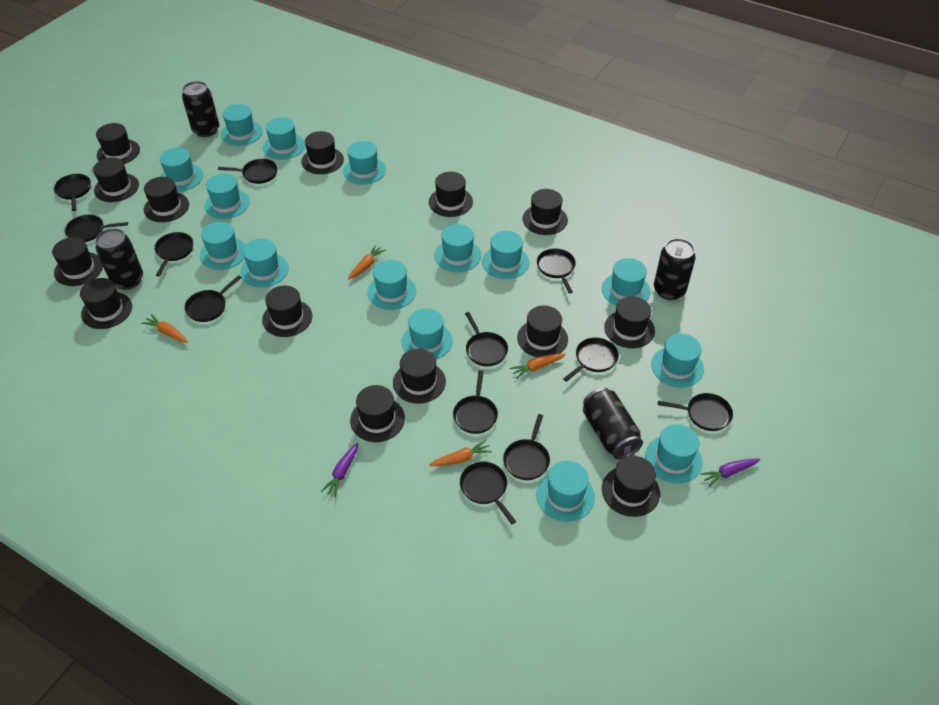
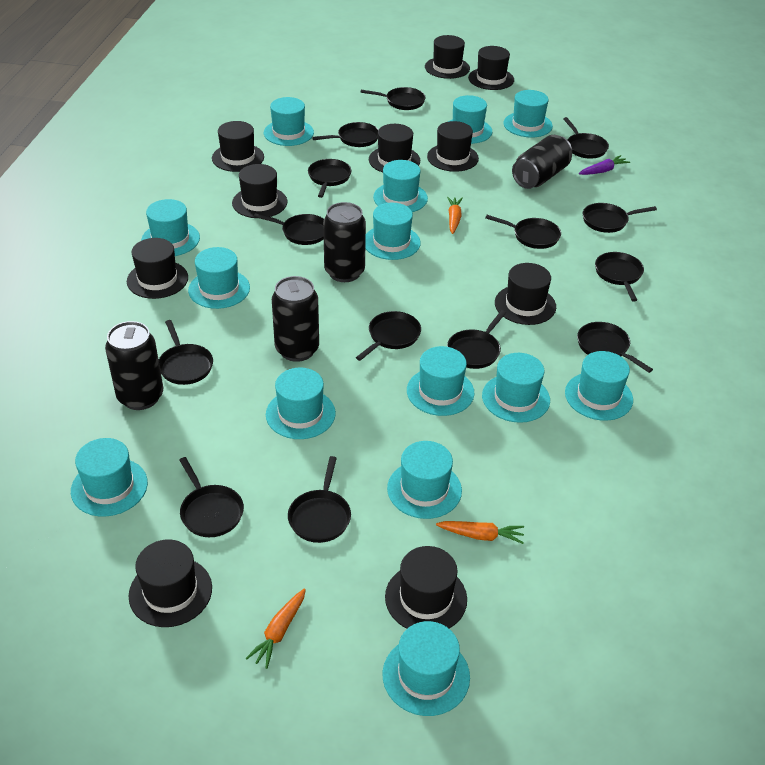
black hat: 14 -> 10
black pan: 12 -> 14
orange carrot: 4 -> 3
purple carrot: 2 -> 1
turquoise hat: 15 -> 14

